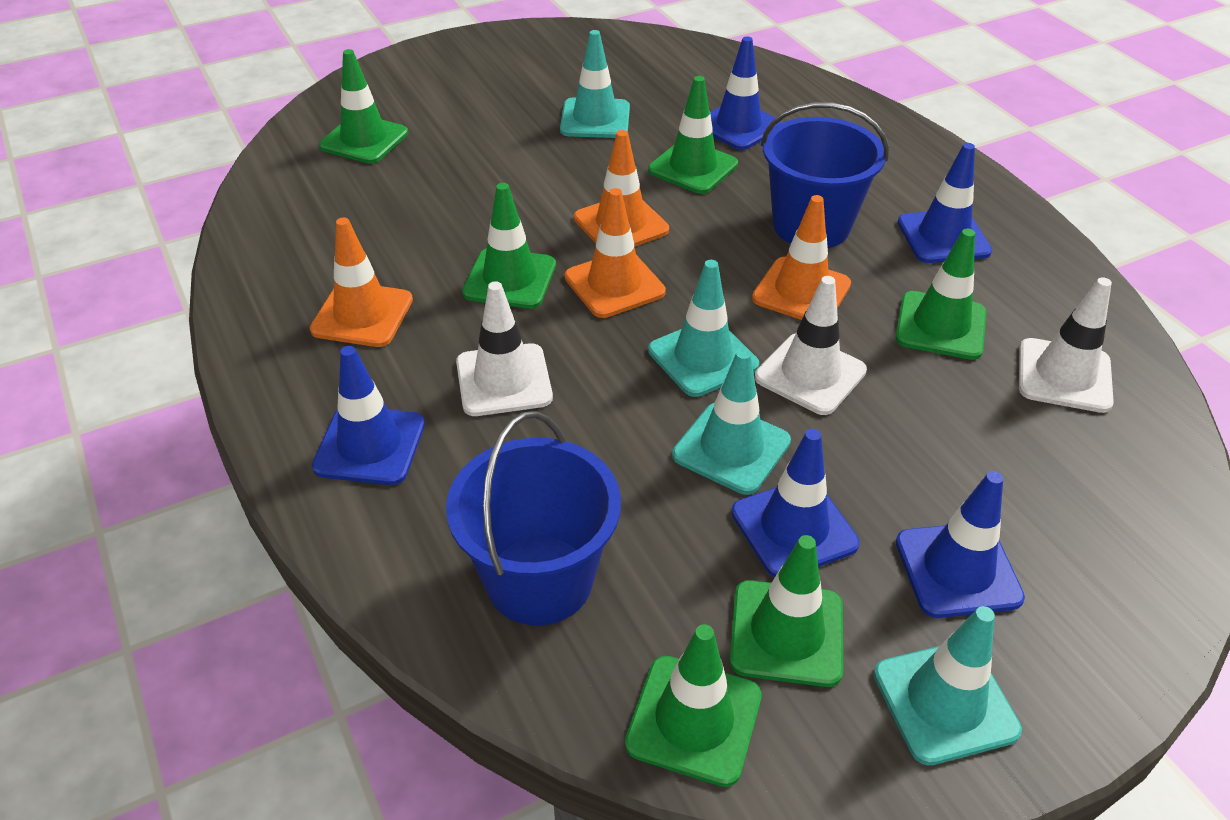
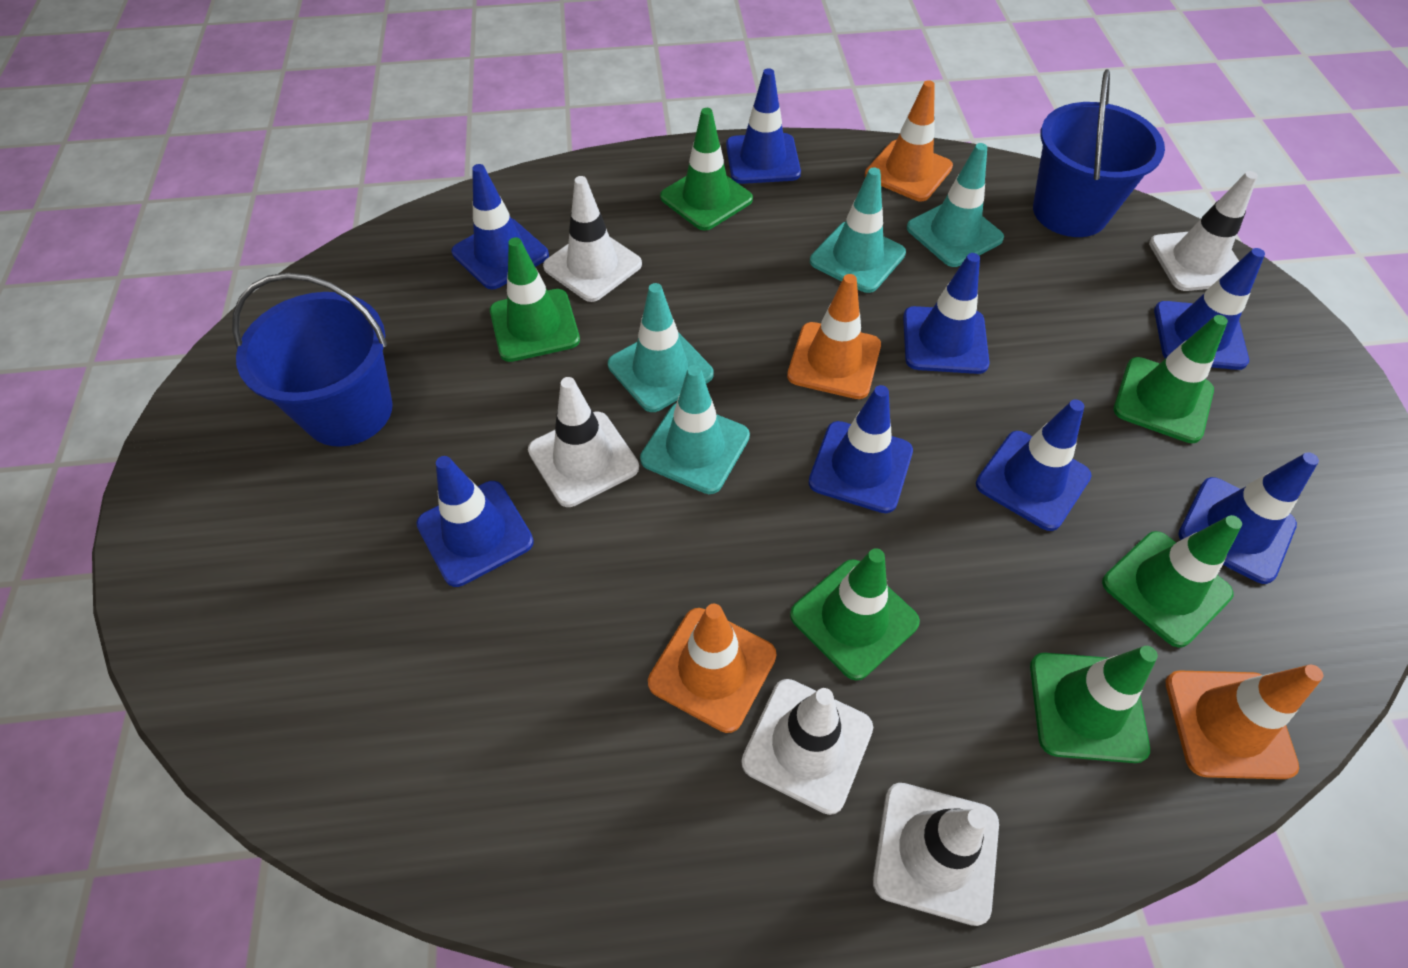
blue traffic cone: 5 -> 8
white traffic cone: 3 -> 5

